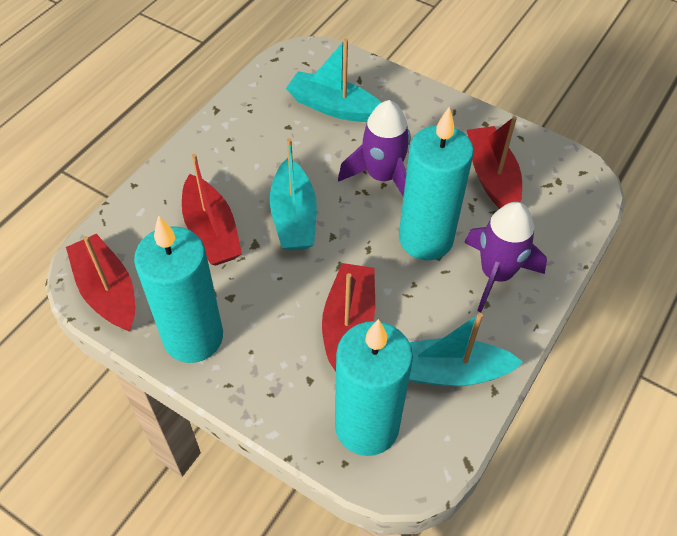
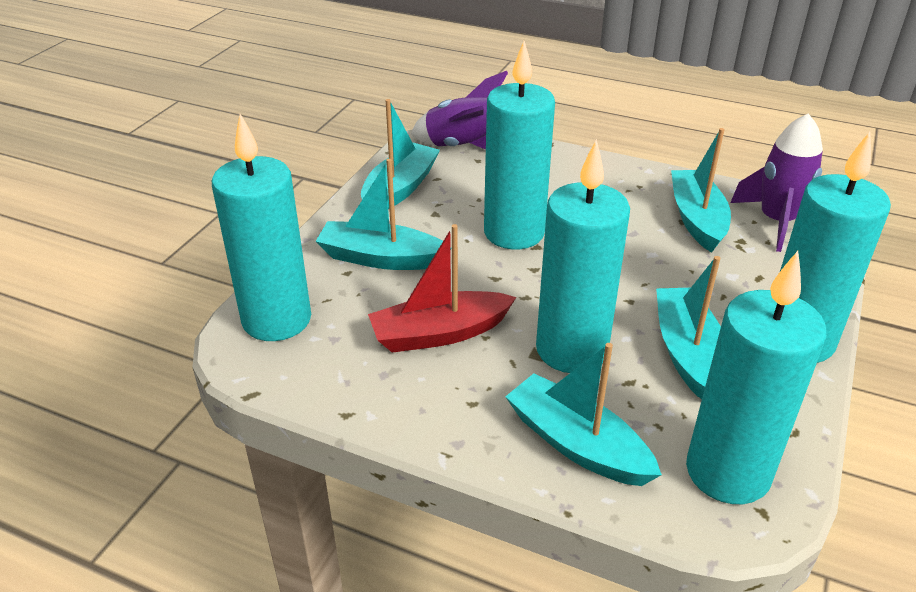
red boat: 4 -> 1
turquoise boat: 3 -> 5
turquoise candle: 3 -> 5

